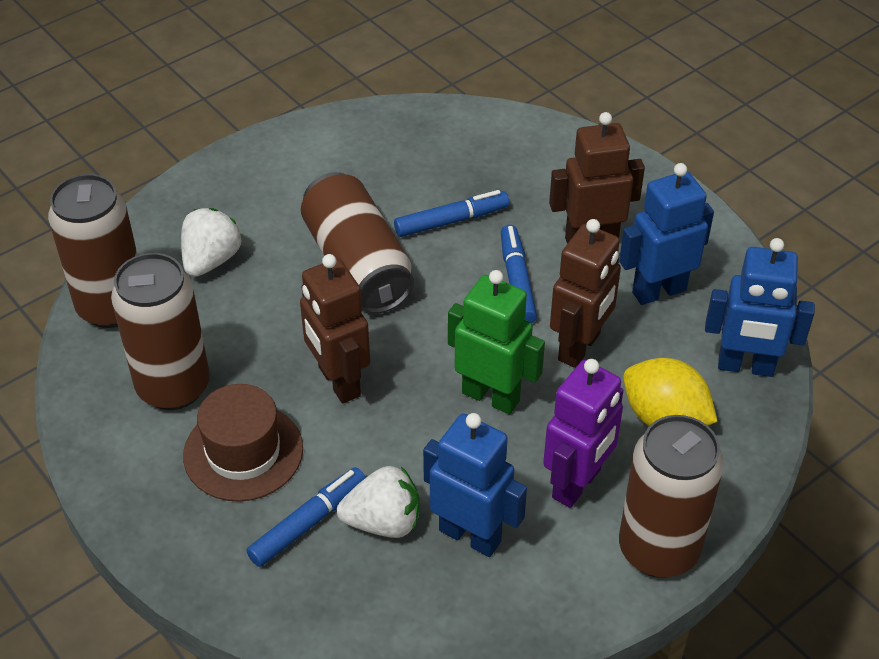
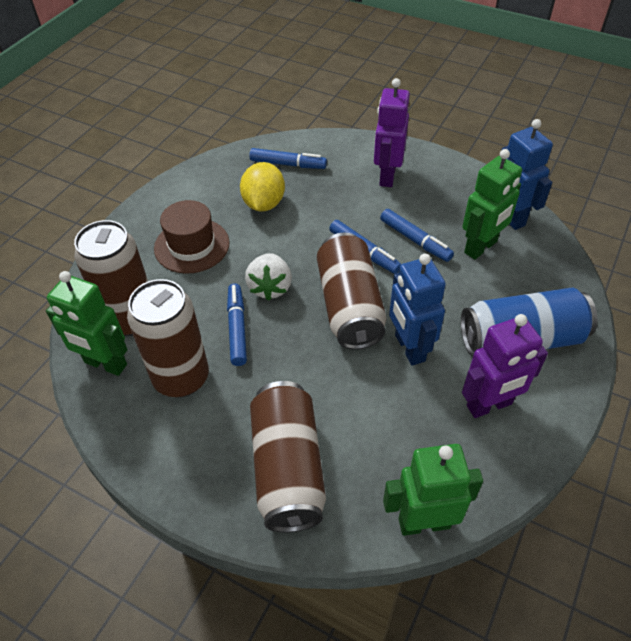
blue can: 0 -> 1
blue marker: 3 -> 4
blue robot: 3 -> 2
brown robot: 3 -> 0
green robot: 1 -> 3
purple robot: 1 -> 2
white strawberry: 2 -> 1

